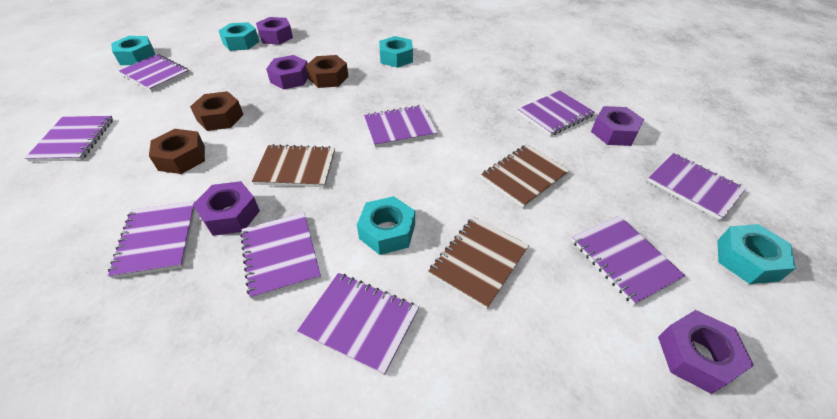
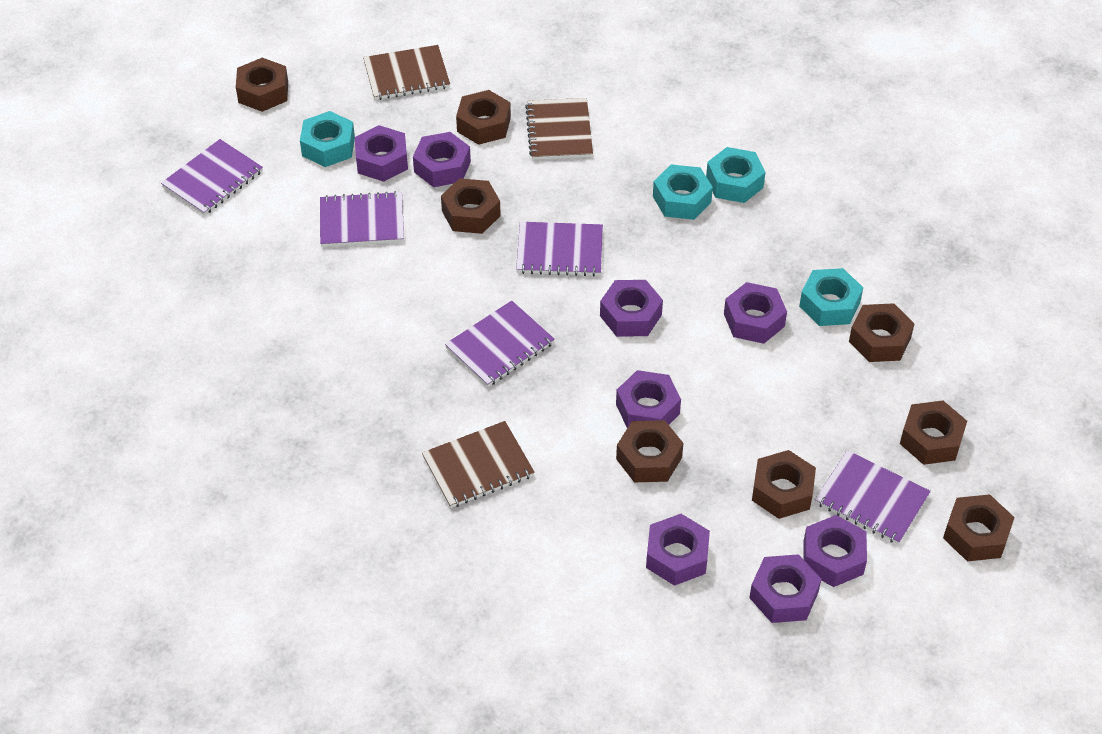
brown nut: 3 -> 8
purple notebook: 9 -> 5
purple nut: 5 -> 8
turquoise nut: 5 -> 4

